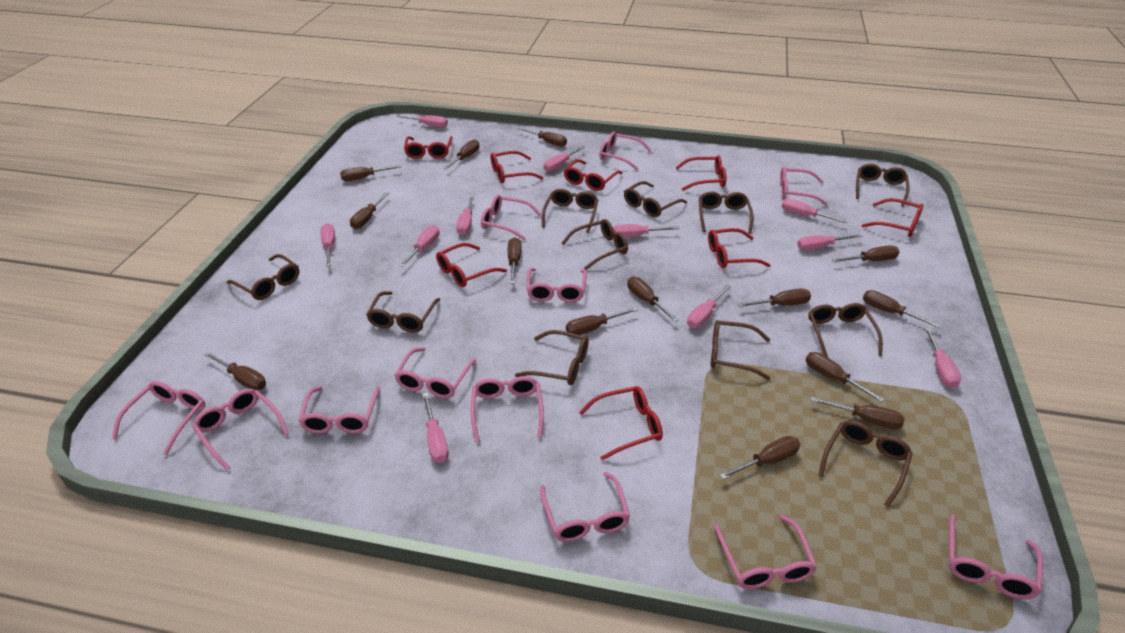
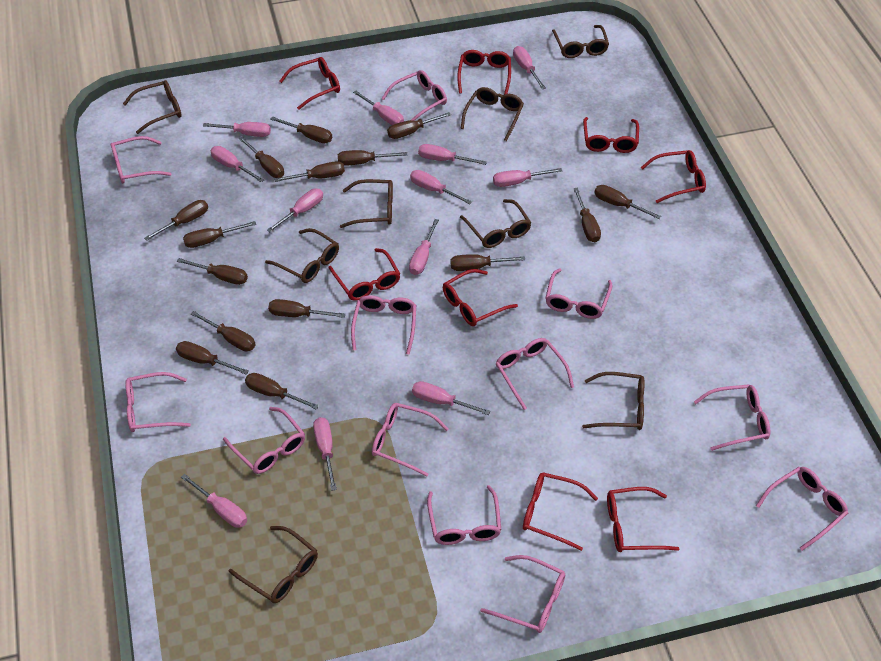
brown glasses: 11 -> 8
brown screwdriver: 14 -> 15
pink screwdriver: 11 -> 12

